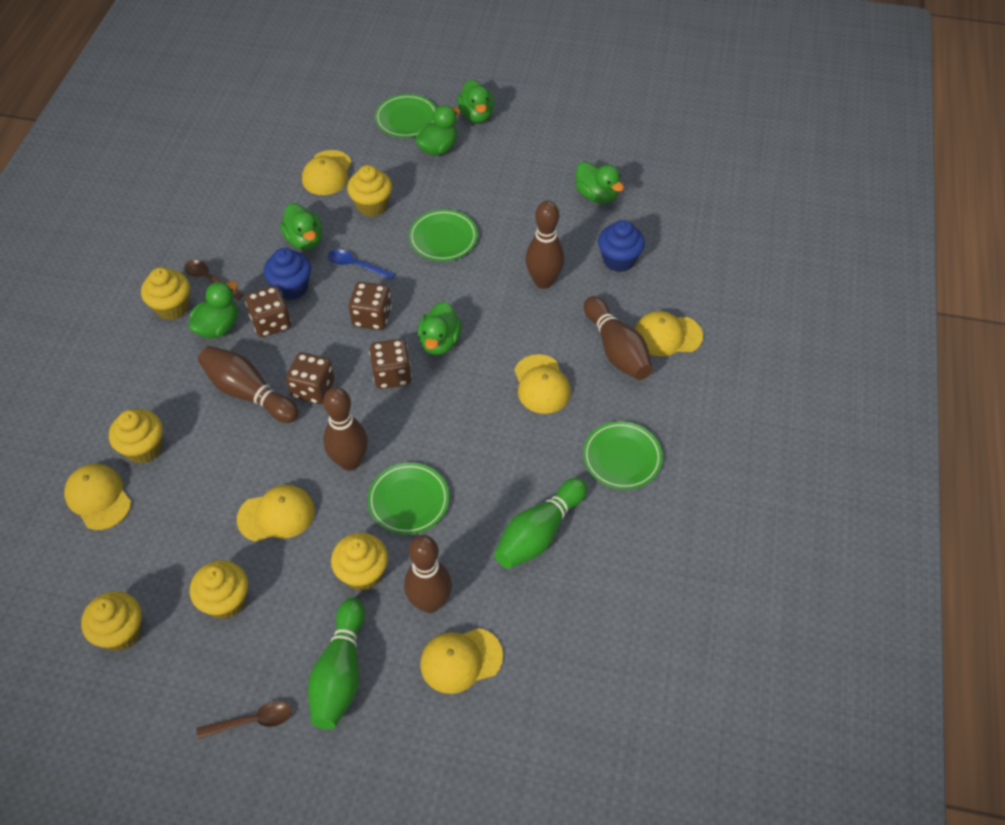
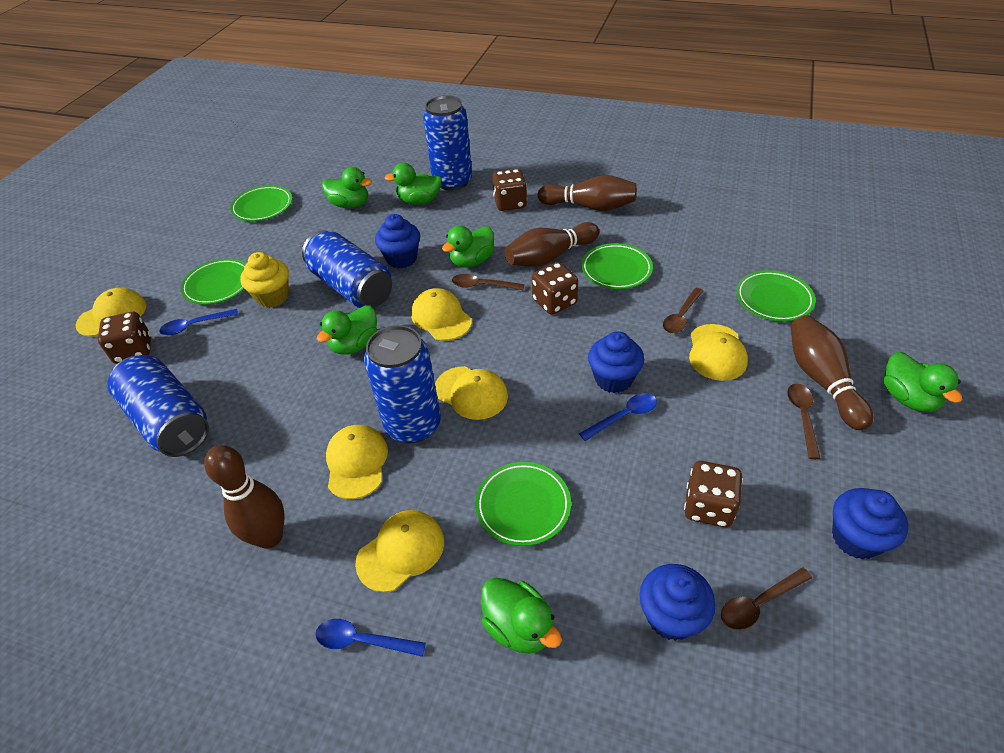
blue can: 0 -> 4
blue cupcake: 2 -> 4
blue spoon: 1 -> 3
brown bowling pin: 5 -> 4
brown spoon: 2 -> 4
green bowling pin: 2 -> 0
green plate: 4 -> 5
yellow cupcake: 6 -> 1

